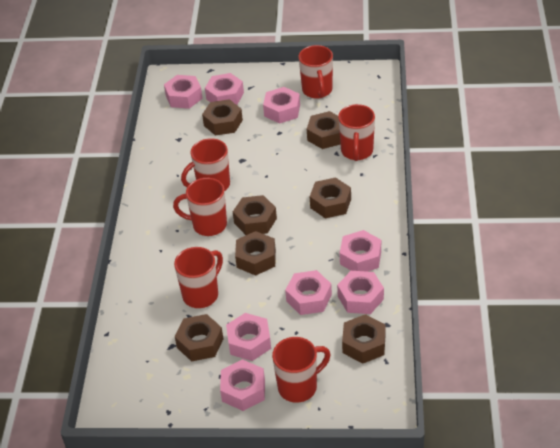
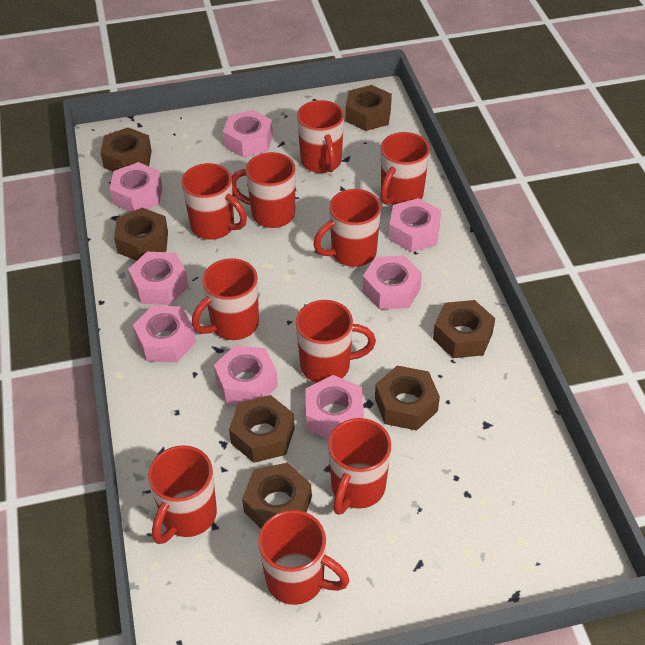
red mug: 6 -> 10

